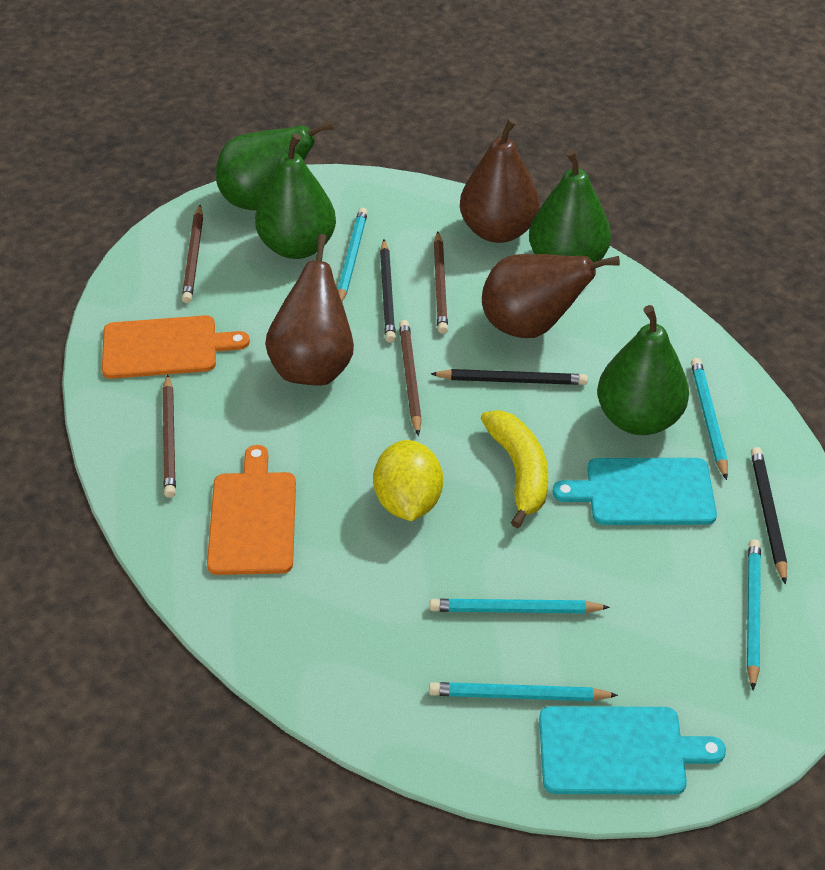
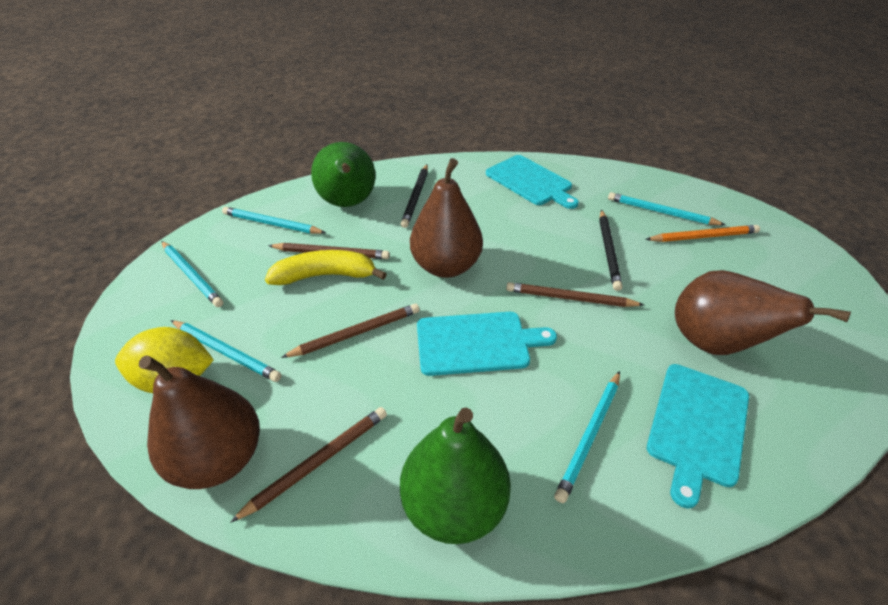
black pencil: 3 -> 2
green pear: 4 -> 2
orange cutting board: 2 -> 0
orange pencil: 0 -> 1
turquoise cutting board: 2 -> 3

